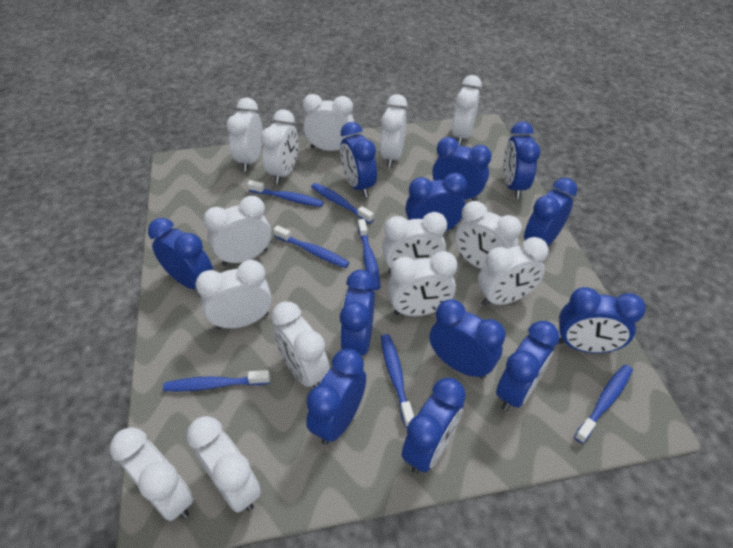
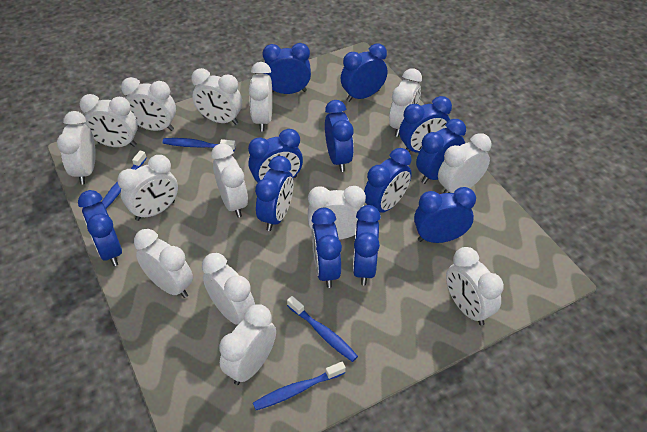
blue toothbrush: 7 -> 4

